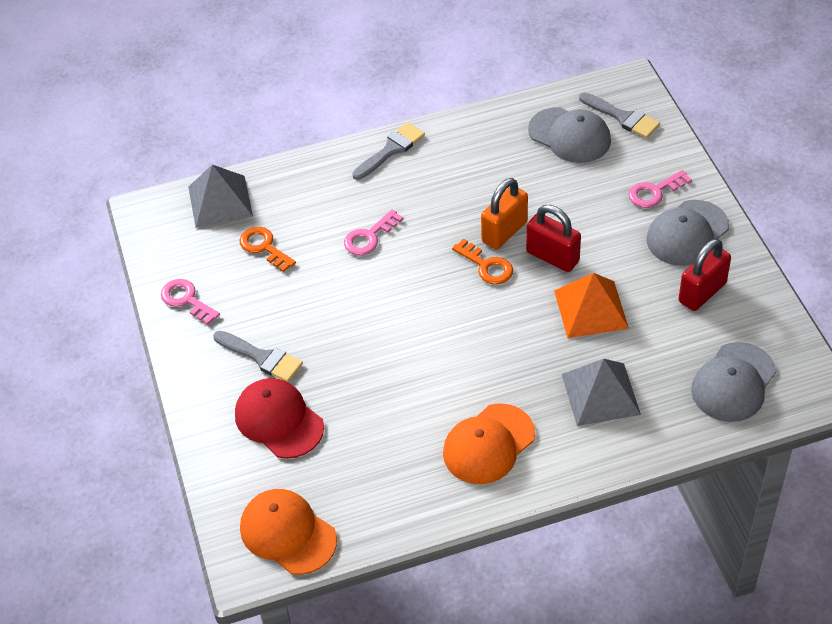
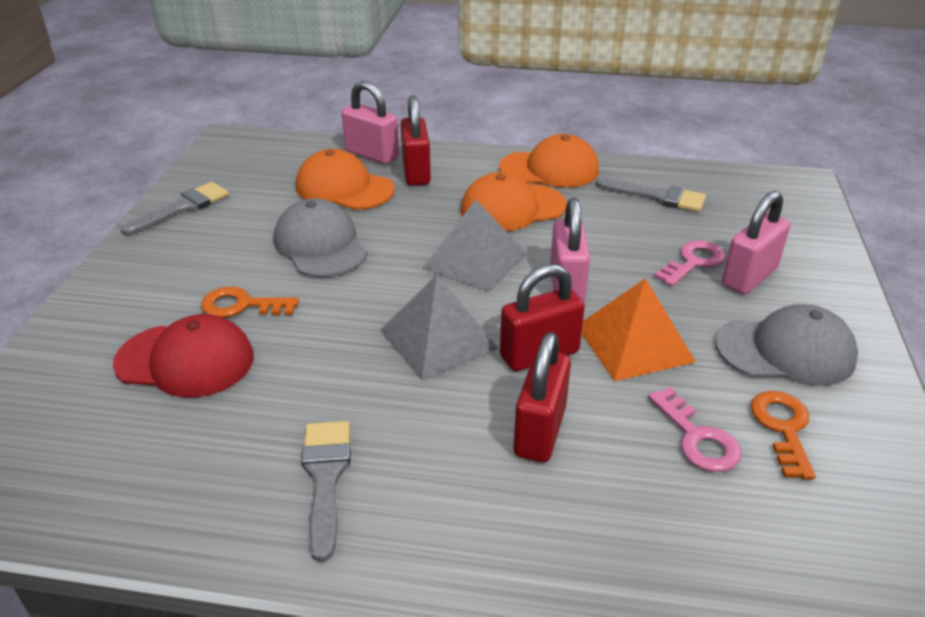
grey cap: 3 -> 2
orange cap: 2 -> 3
orange padlock: 1 -> 0
pink key: 3 -> 2
pink padlock: 0 -> 3
red padlock: 2 -> 3

